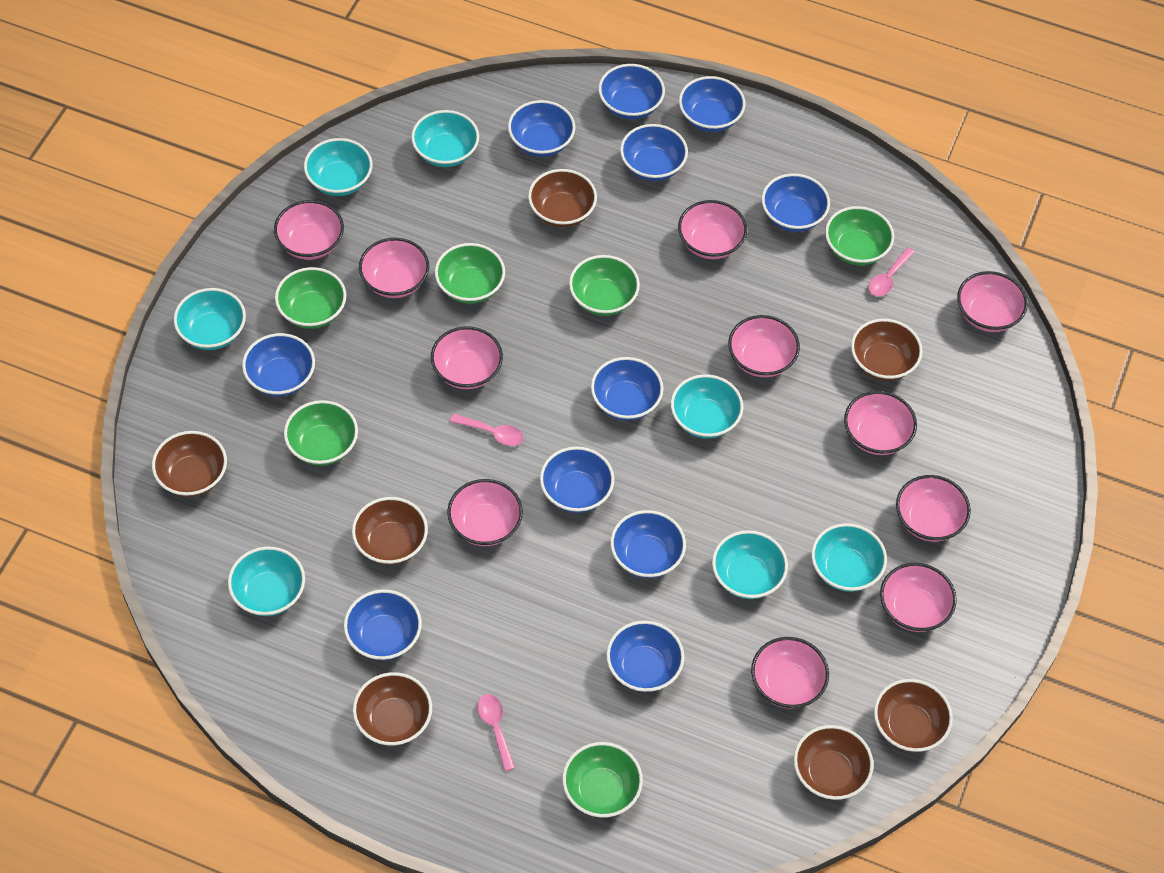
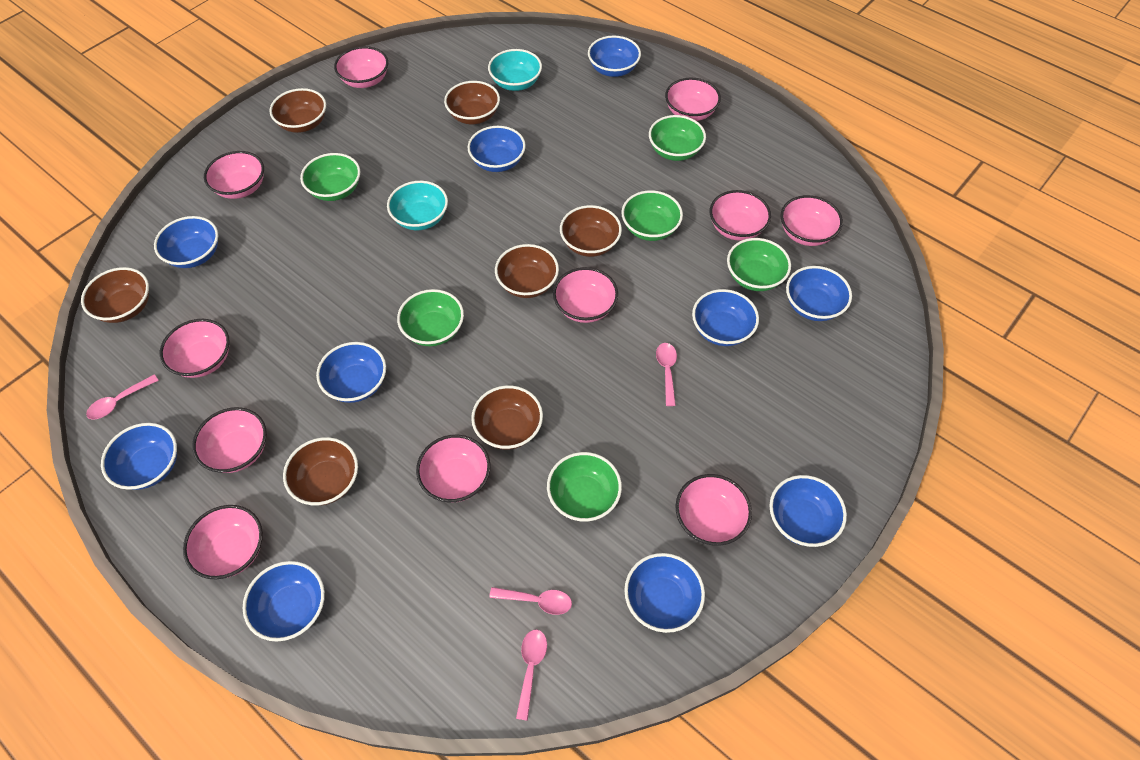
blue bowl: 11 -> 10
pink spoon: 3 -> 4
turquoise bowl: 7 -> 2

